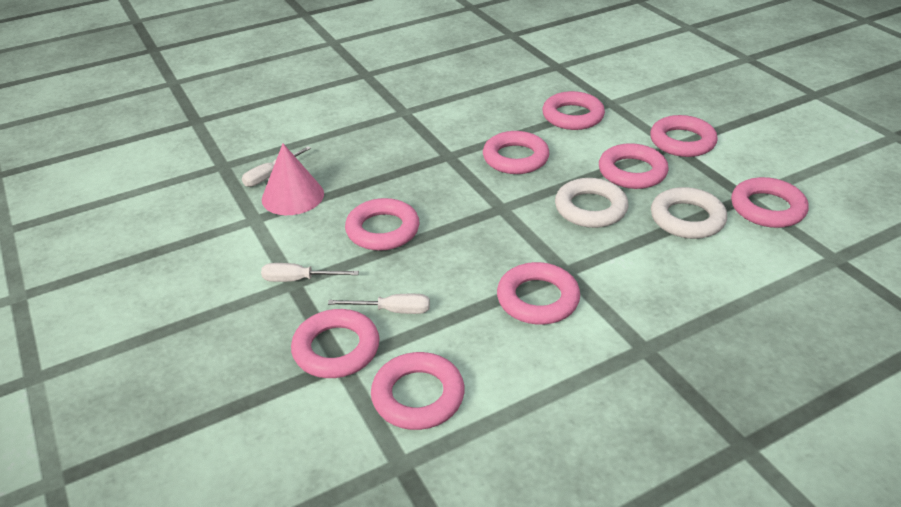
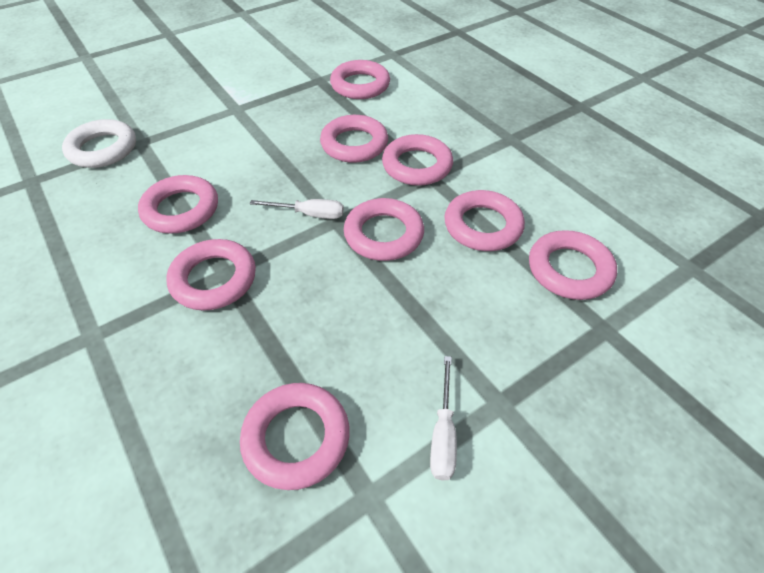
pink cone: 1 -> 0
white ring: 2 -> 1
white screwdriver: 3 -> 2

